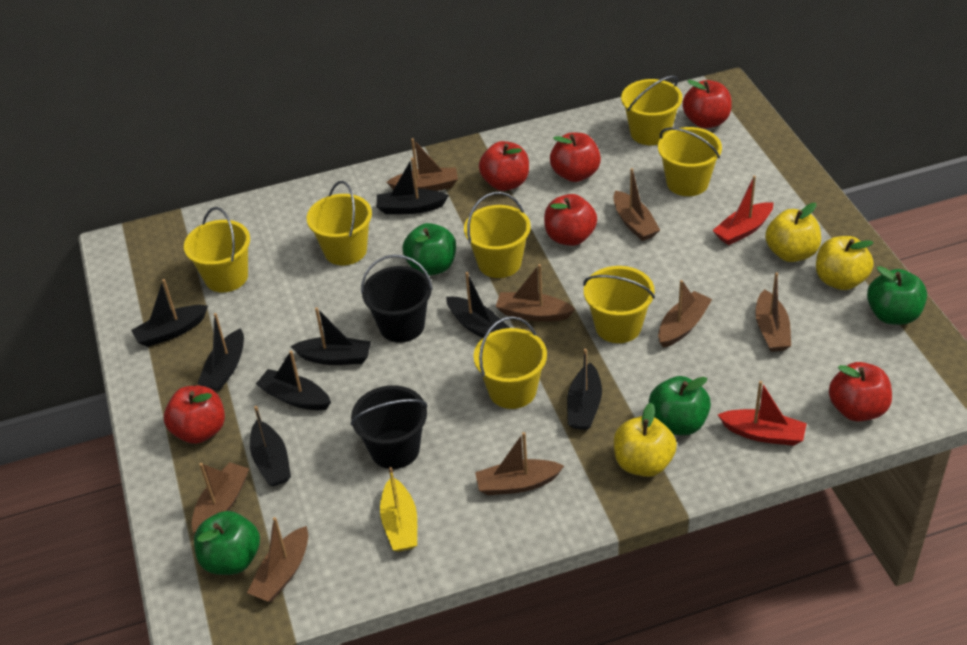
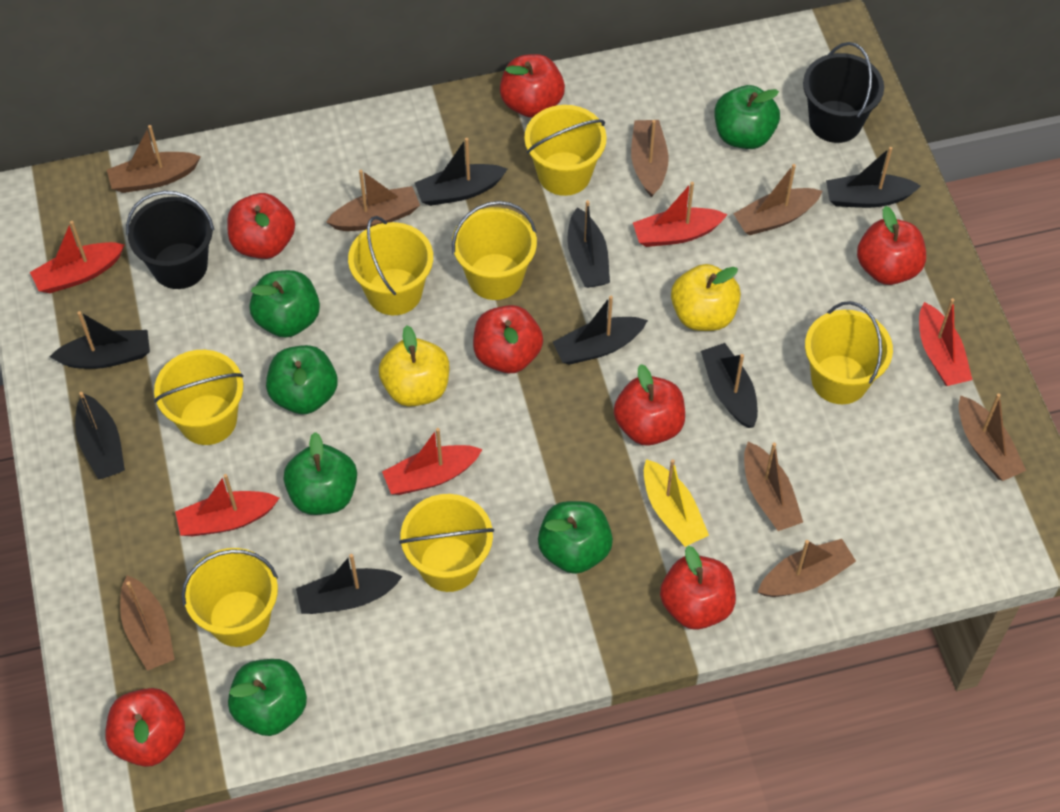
green apple: 4 -> 6
red apple: 6 -> 7
red boat: 2 -> 5
yellow apple: 3 -> 2

